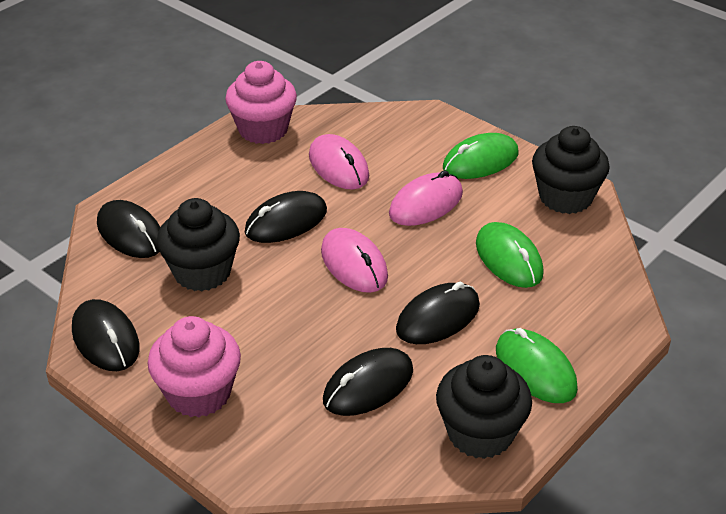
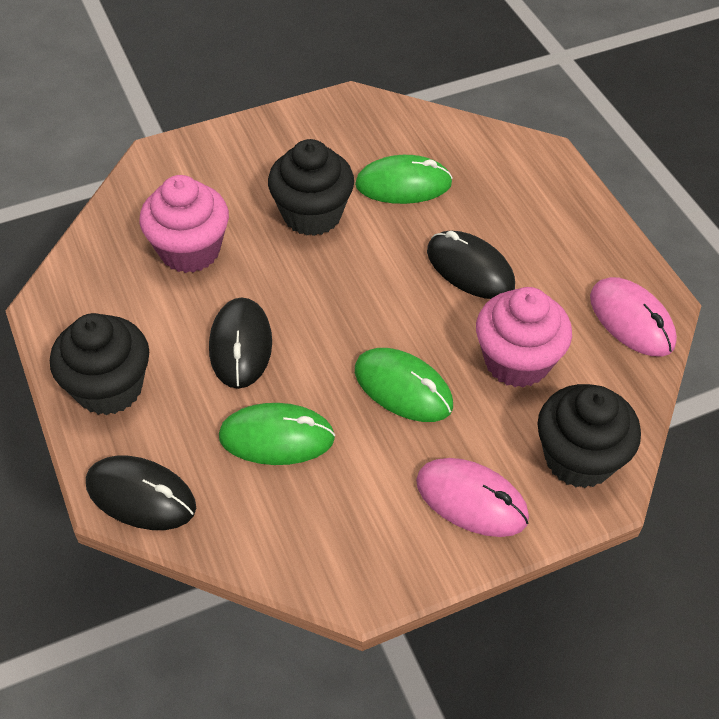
black mouse: 5 -> 3
pink mouse: 3 -> 2

